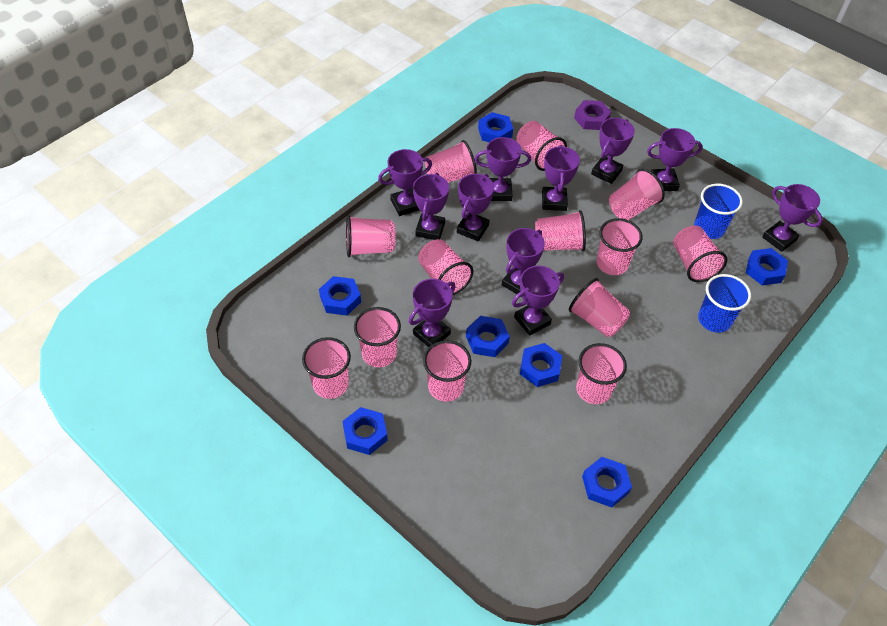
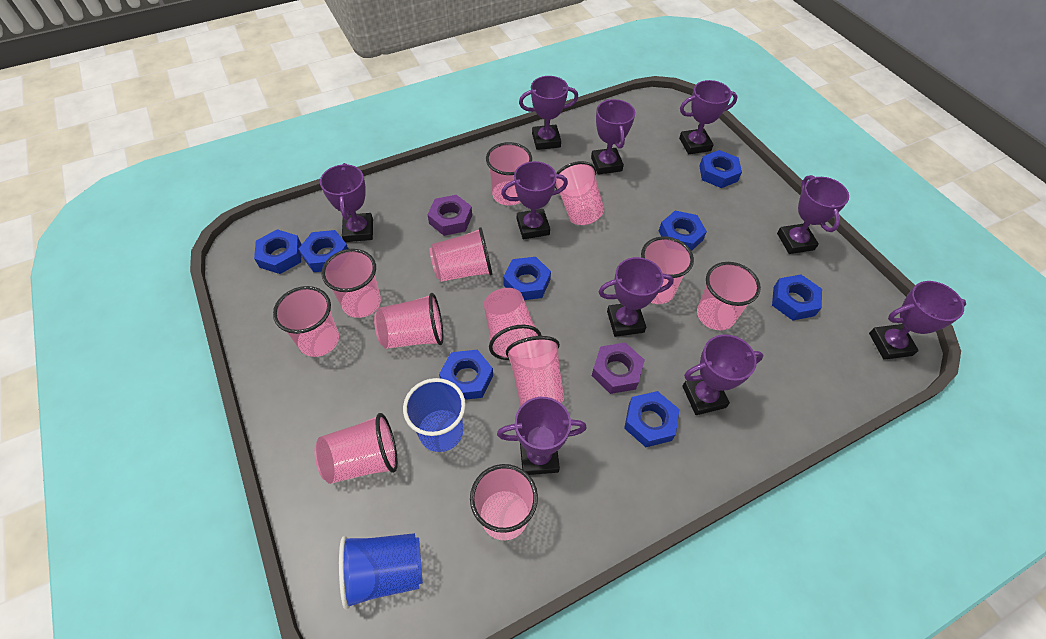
blue nut: 7 -> 8
pink cup: 13 -> 12
purple nut: 1 -> 2
purple trophy: 11 -> 10

